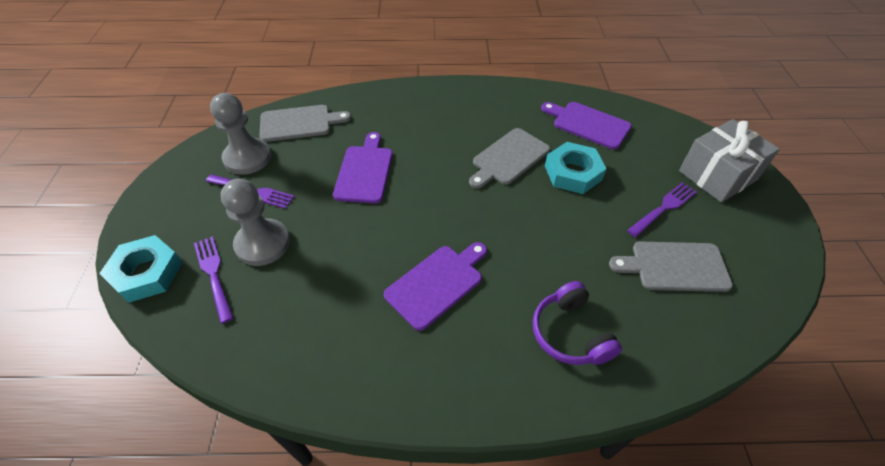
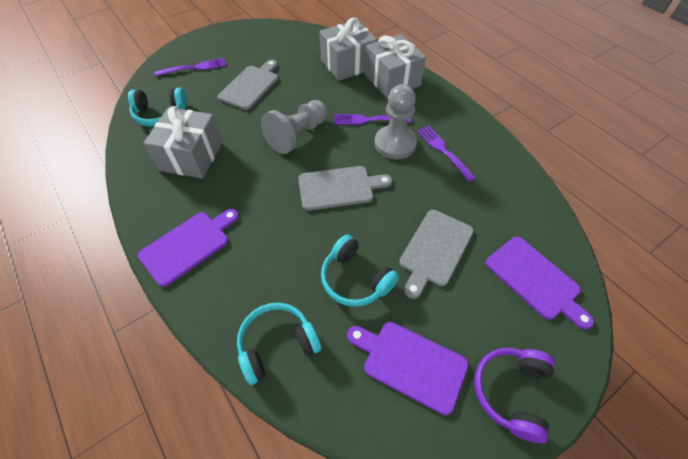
grey gift: 1 -> 3
turquoise headphones: 0 -> 3
turquoise nut: 2 -> 0

